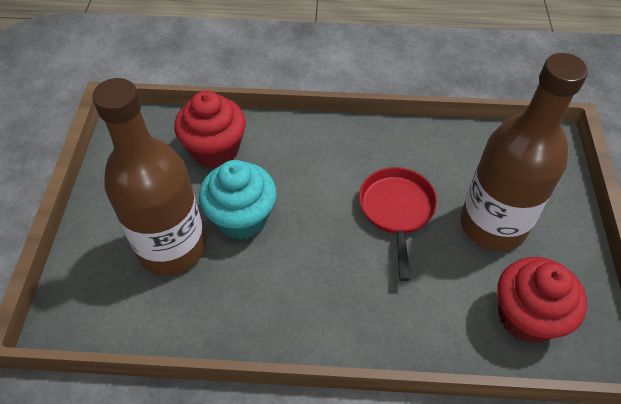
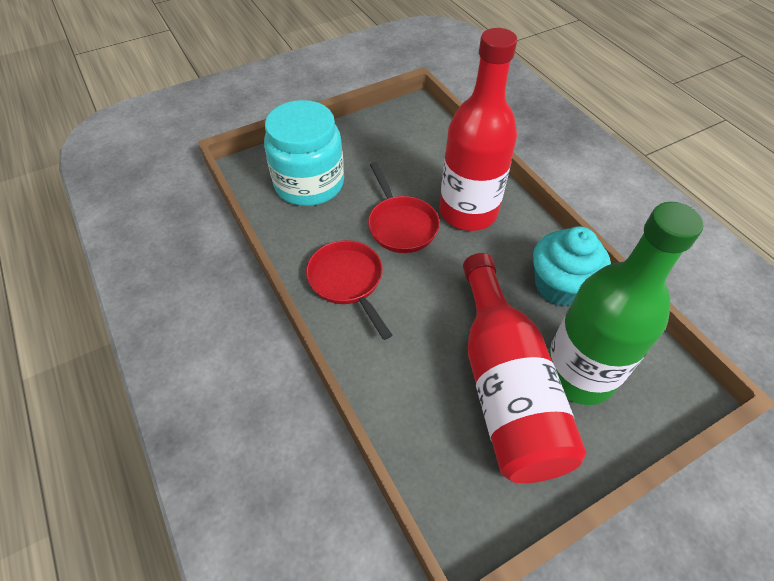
brown bottle: 2 -> 0
green bottle: 0 -> 1
red bottle: 0 -> 2
red cupcake: 2 -> 0
red pan: 1 -> 2
turquoise jar: 0 -> 1

